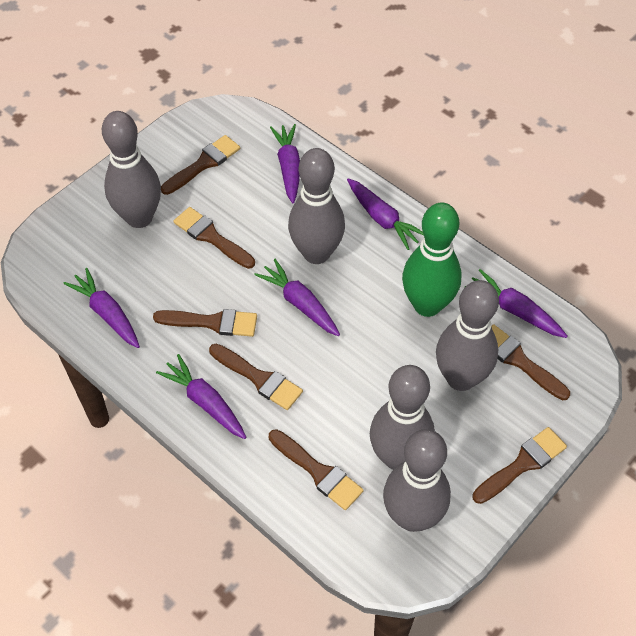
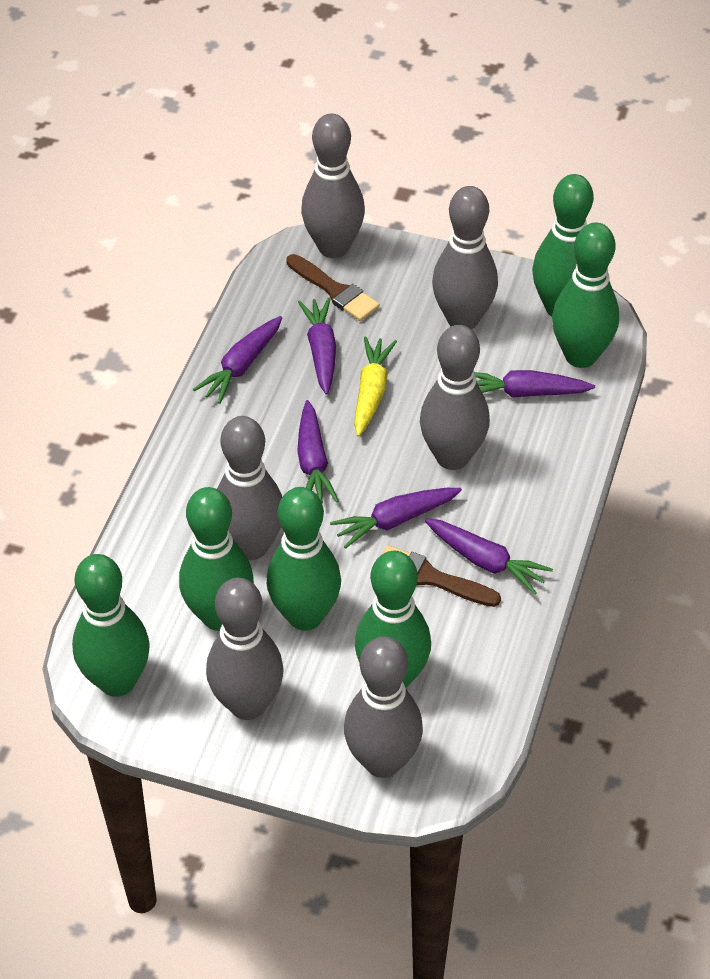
brown brush: 7 -> 2
green bowling pin: 1 -> 6
grey bowling pin: 5 -> 6
yellow carrot: 0 -> 1

